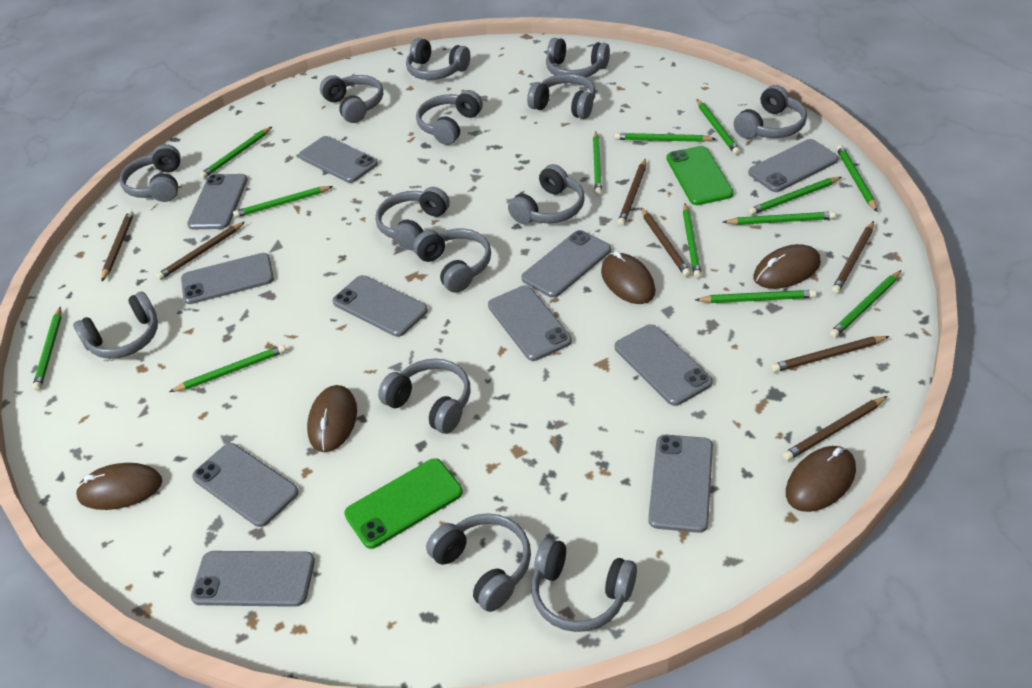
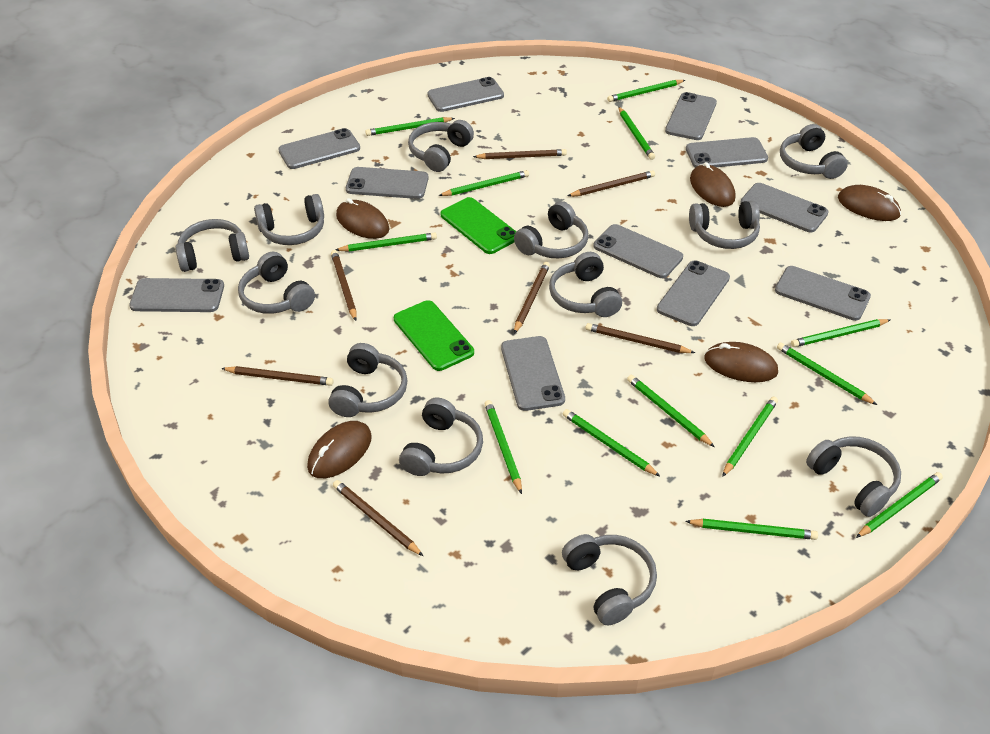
grey headphones: 14 -> 12

